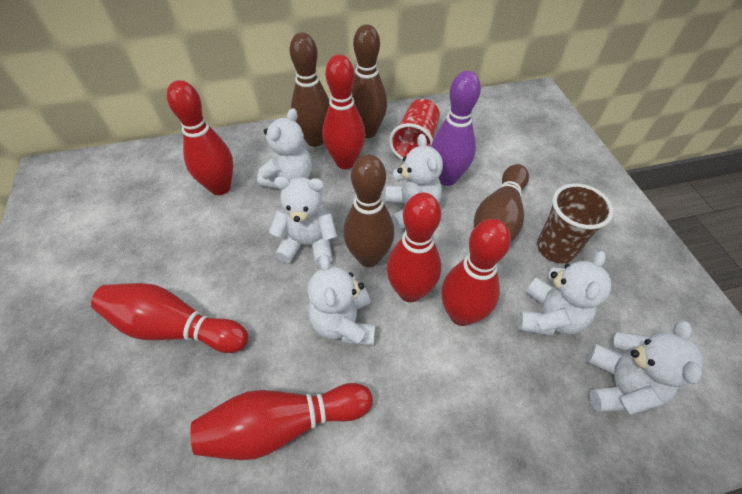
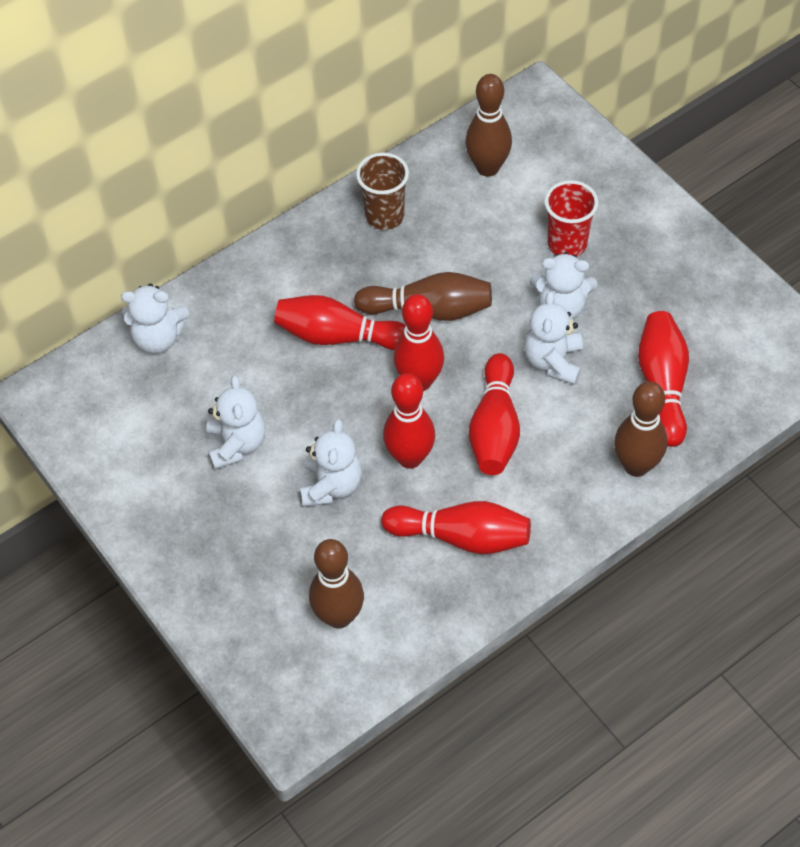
purple bowling pin: 1 -> 0
white teddy bear: 6 -> 5

